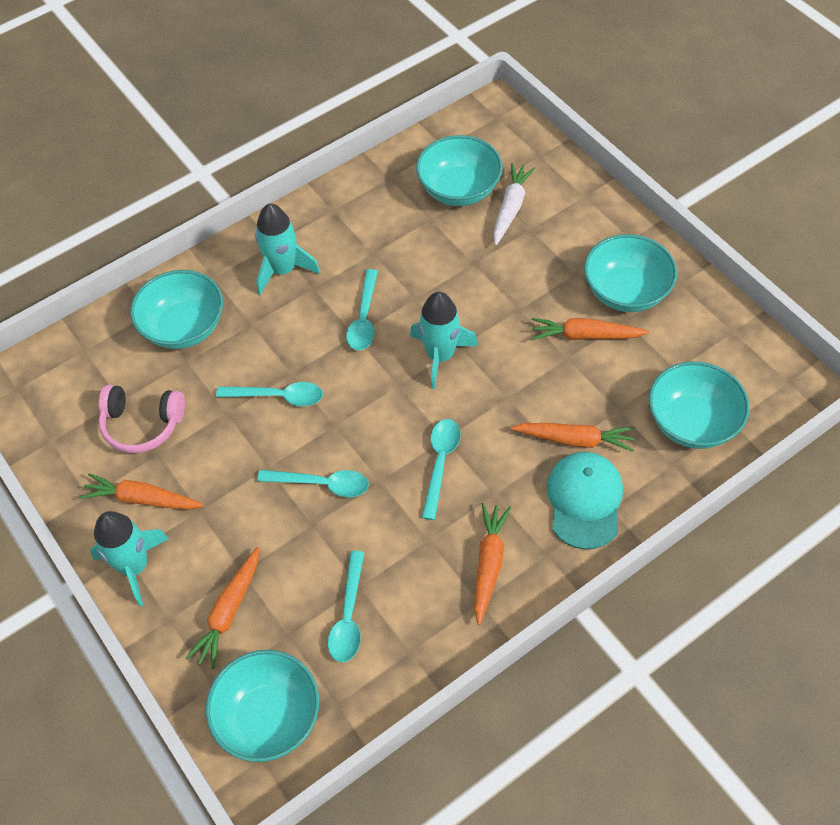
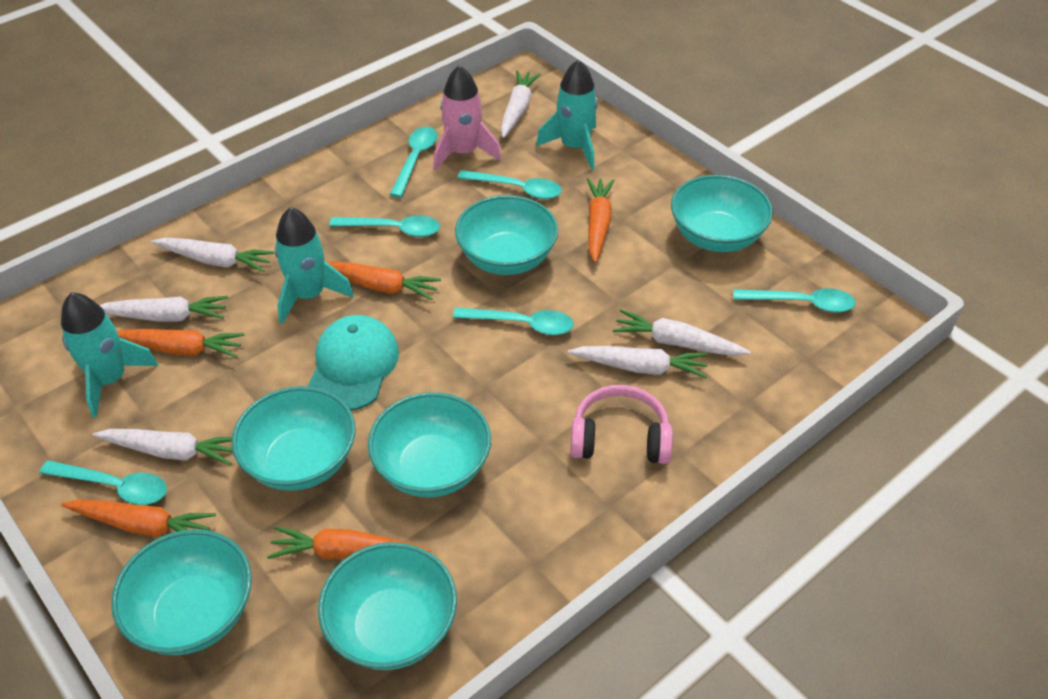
pink rocket: 0 -> 1
turquoise bowl: 5 -> 6
turquoise spoon: 5 -> 6
white carrot: 1 -> 6

